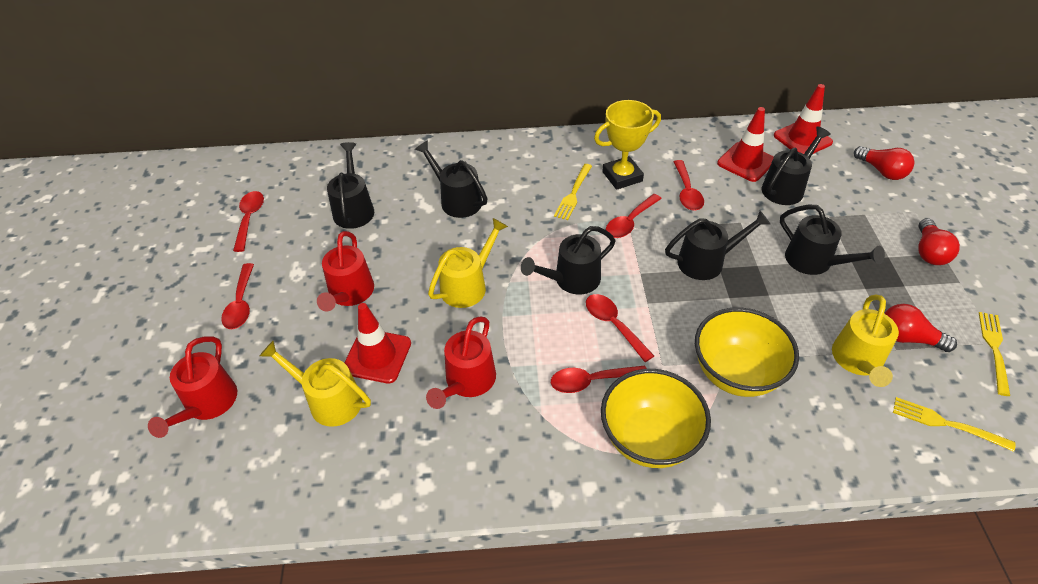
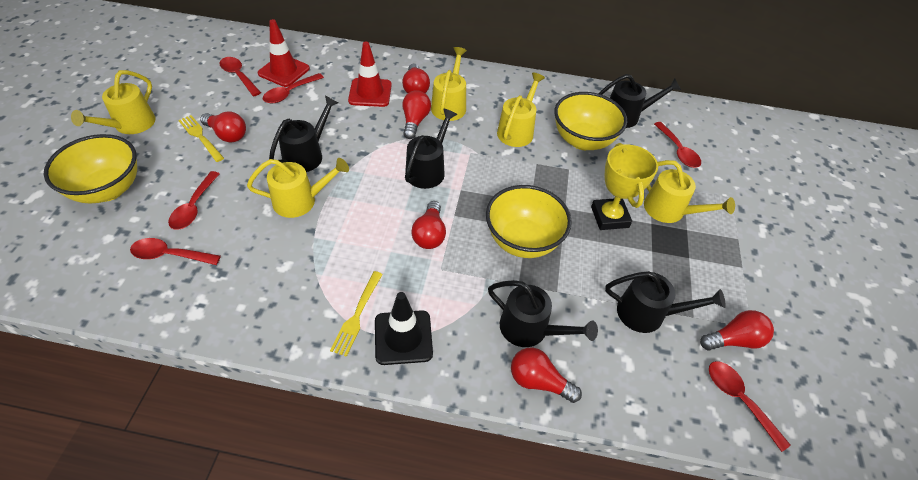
black traffic cone: 0 -> 1
black watering can: 6 -> 5
red light bulb: 3 -> 6
red traffic cone: 3 -> 2
red watering can: 3 -> 0
yellow bowl: 2 -> 3
yellow fork: 3 -> 2
yellow watering can: 3 -> 5

